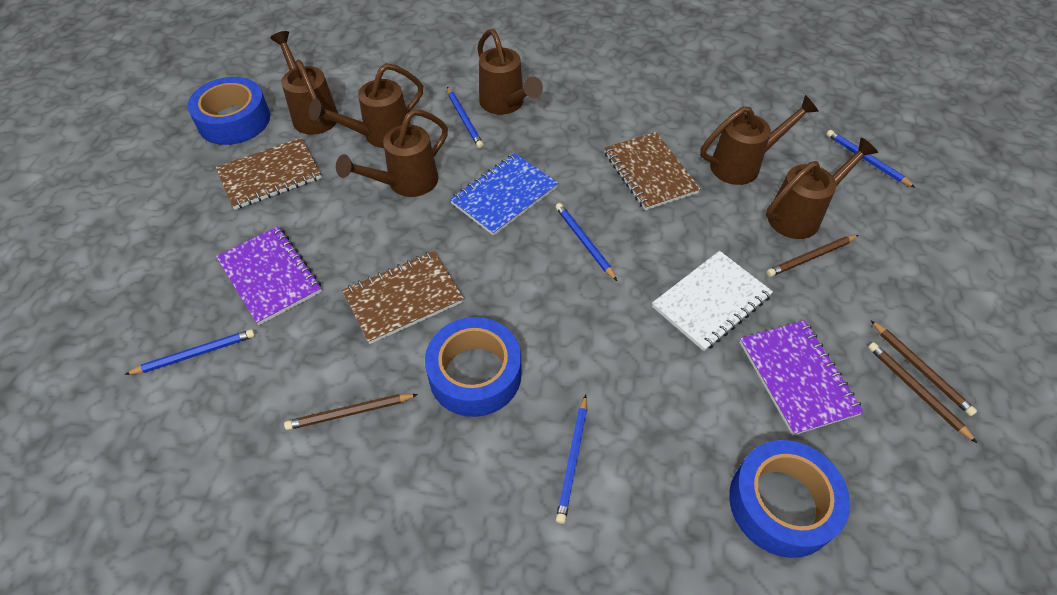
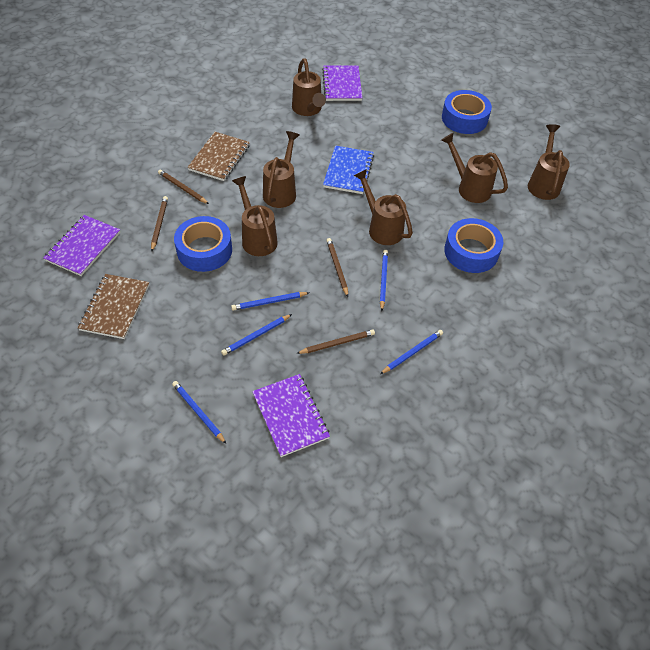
brown notebook: 3 -> 2
purple notebook: 2 -> 3
white notebook: 1 -> 0

